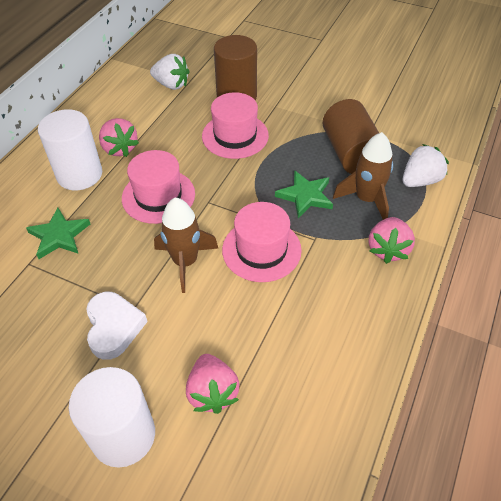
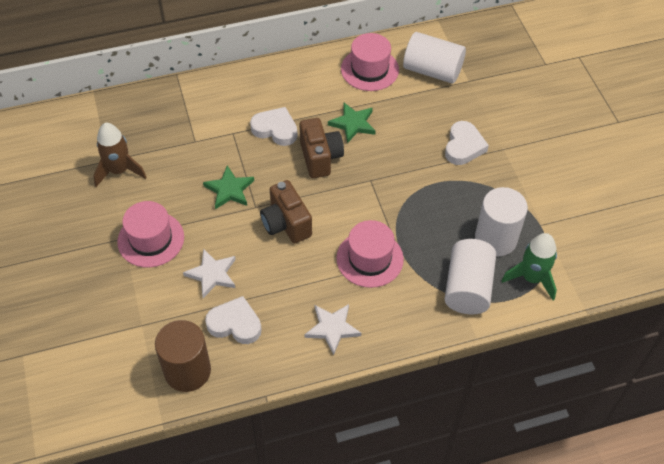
brown camera: 0 -> 2
brown cylinder: 2 -> 1
brown rocket: 2 -> 1
green rocket: 0 -> 1
pink strawberry: 3 -> 0
white cylinder: 2 -> 3
white heart: 1 -> 3
white star: 0 -> 2
white strawberry: 2 -> 0

